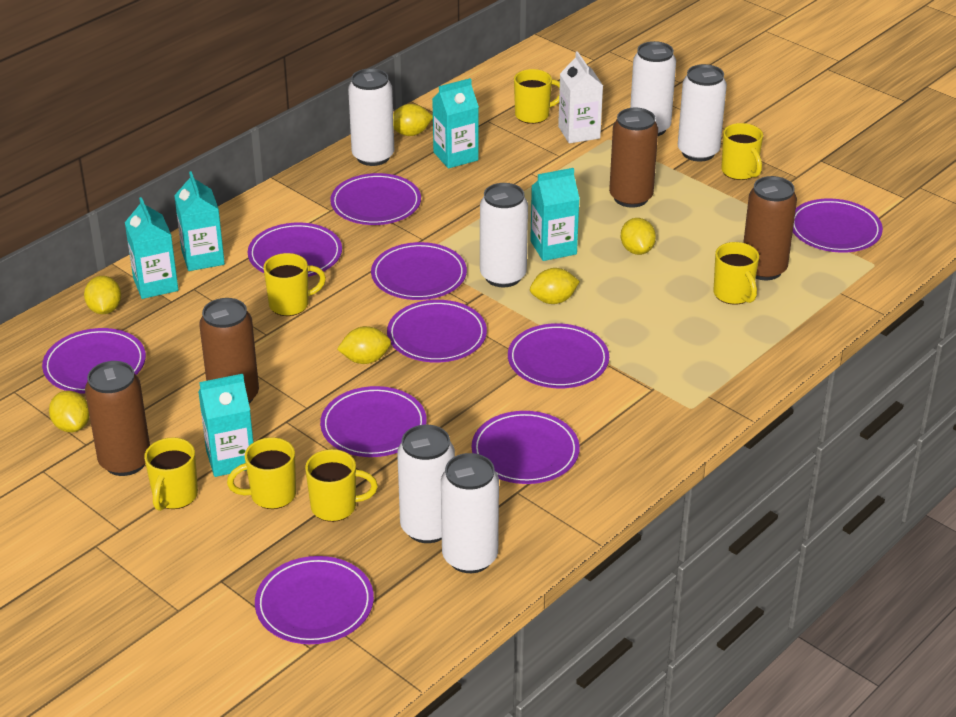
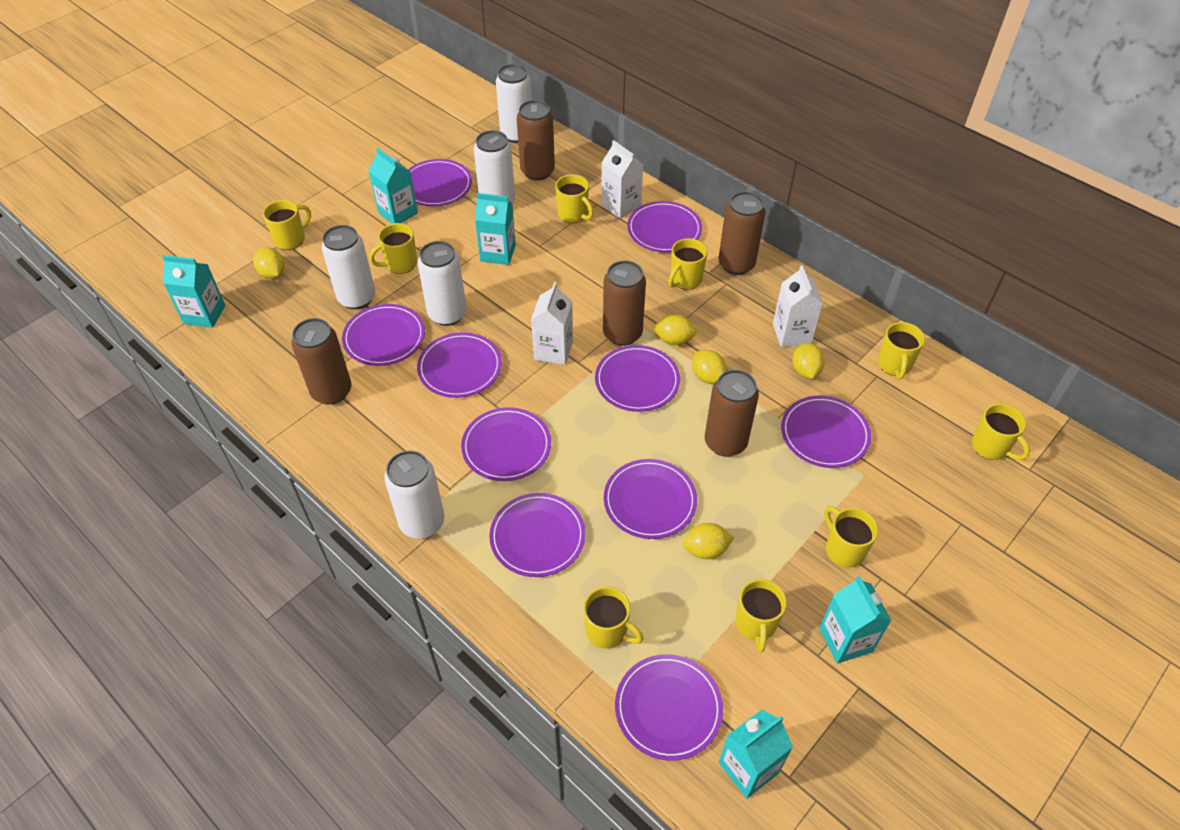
brown can: 4 -> 5
white can: 6 -> 5
white carton: 1 -> 3
yellow lemon: 6 -> 5
yellow mug: 7 -> 9

